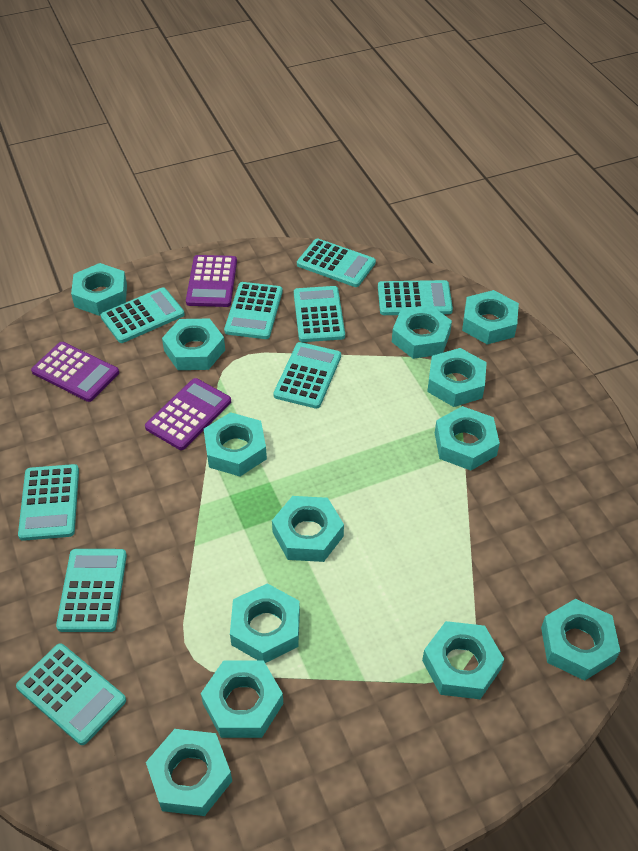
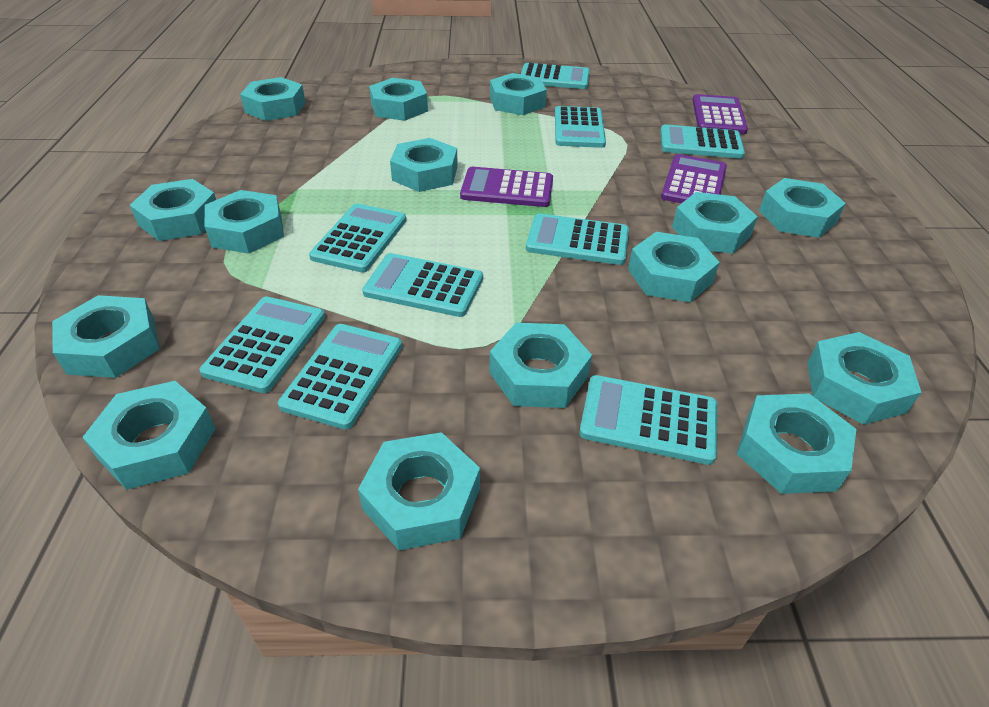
turquoise nut: 13 -> 15

